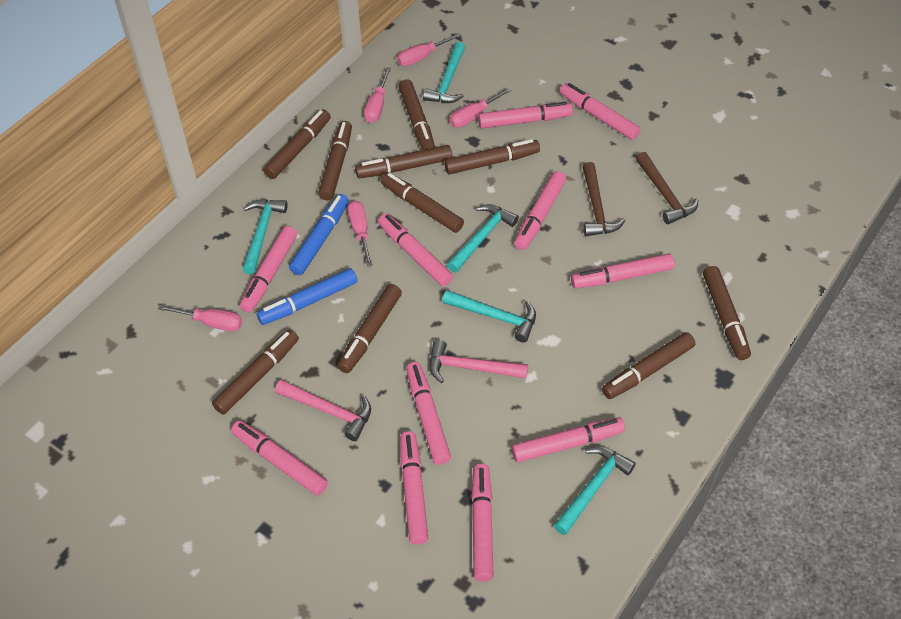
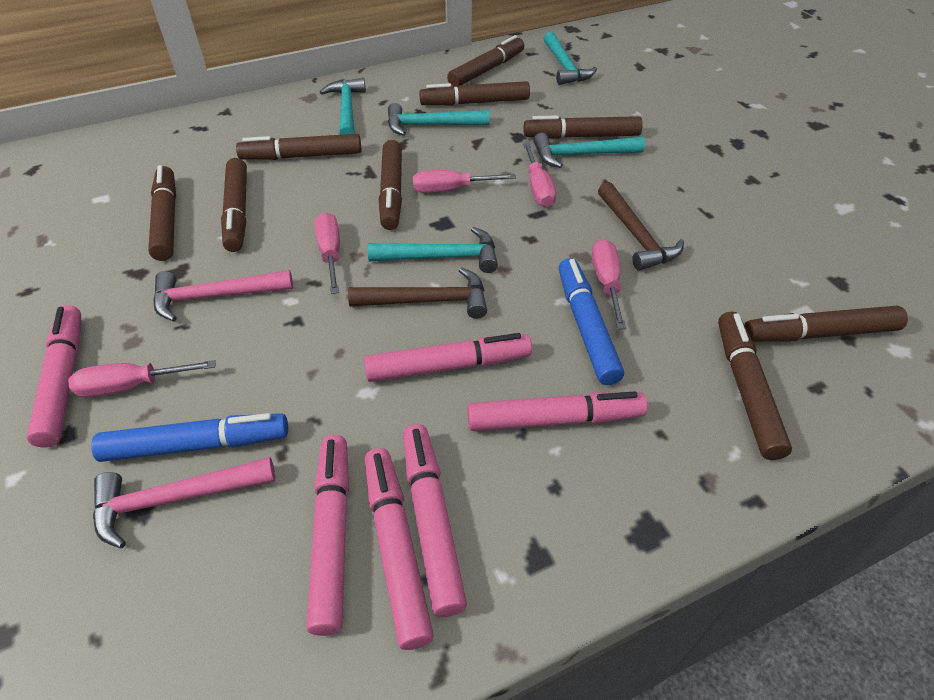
brown marker: 10 -> 9
pink marker: 11 -> 6

